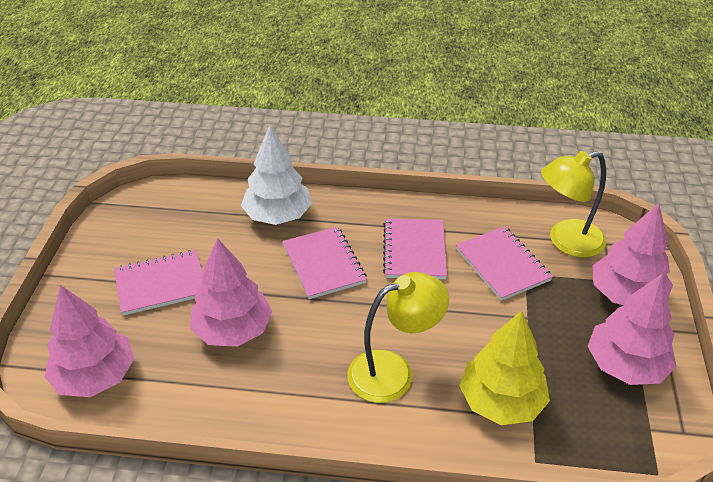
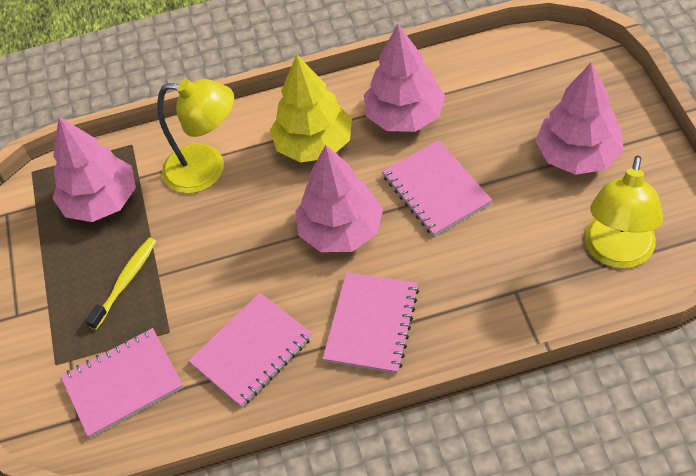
white tree: 1 -> 0
yellow toothbrush: 0 -> 1

